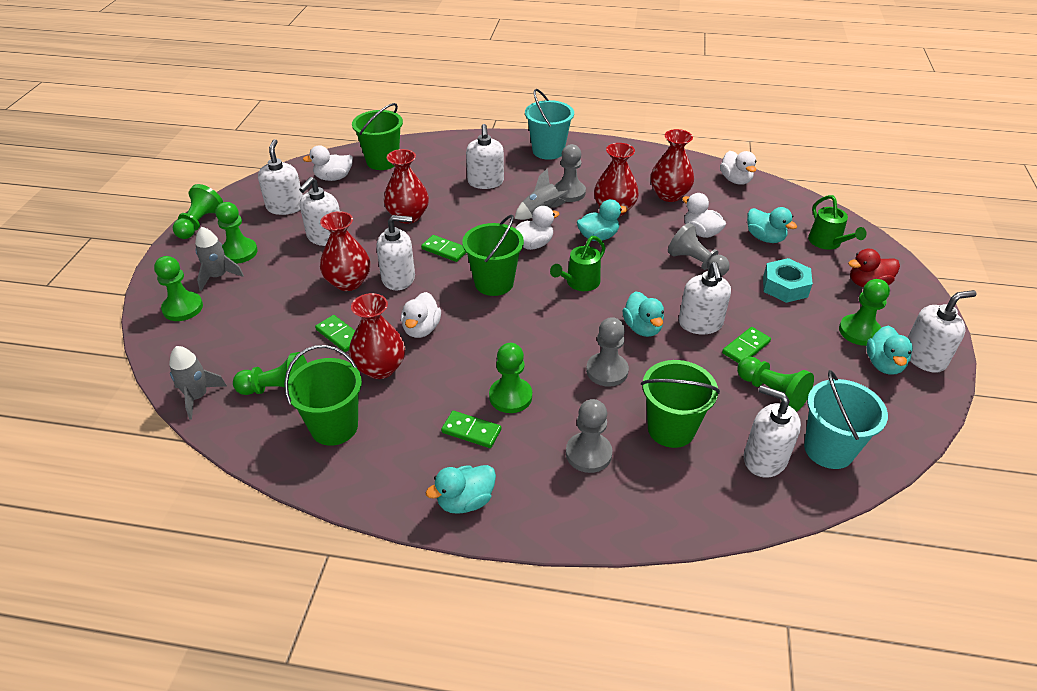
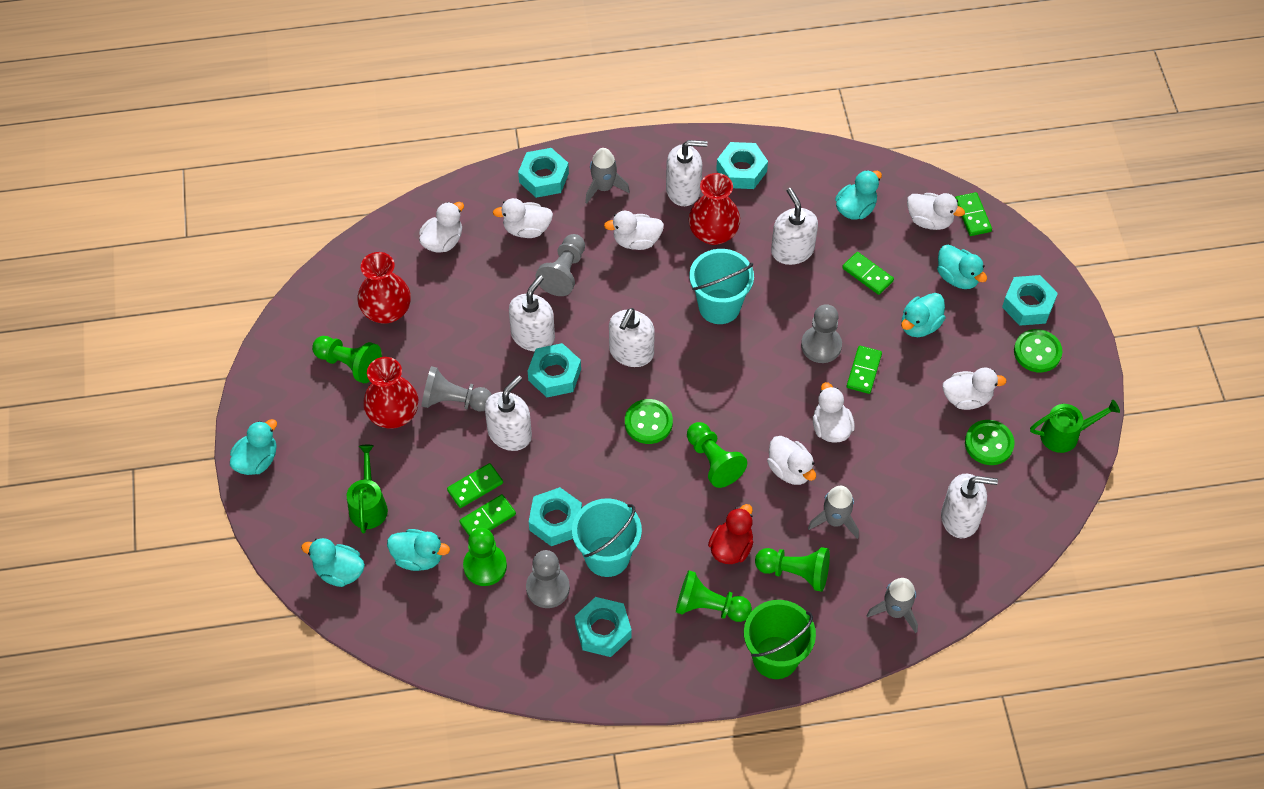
green bucket: 4 -> 1
green button: 0 -> 3
green domino: 4 -> 5
green pawn: 7 -> 5
red vase: 5 -> 3
turquoise duck: 5 -> 6
turquoise nut: 1 -> 6
white duck: 5 -> 7
white soap dispenser: 7 -> 6

